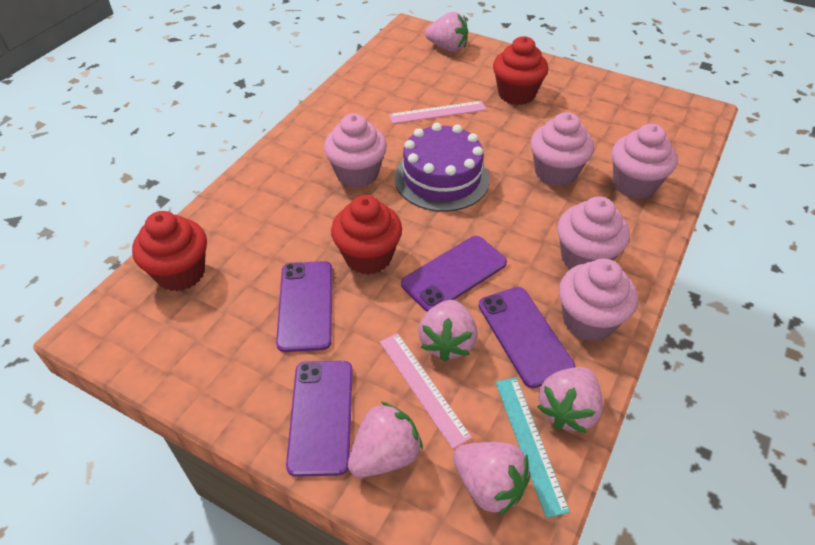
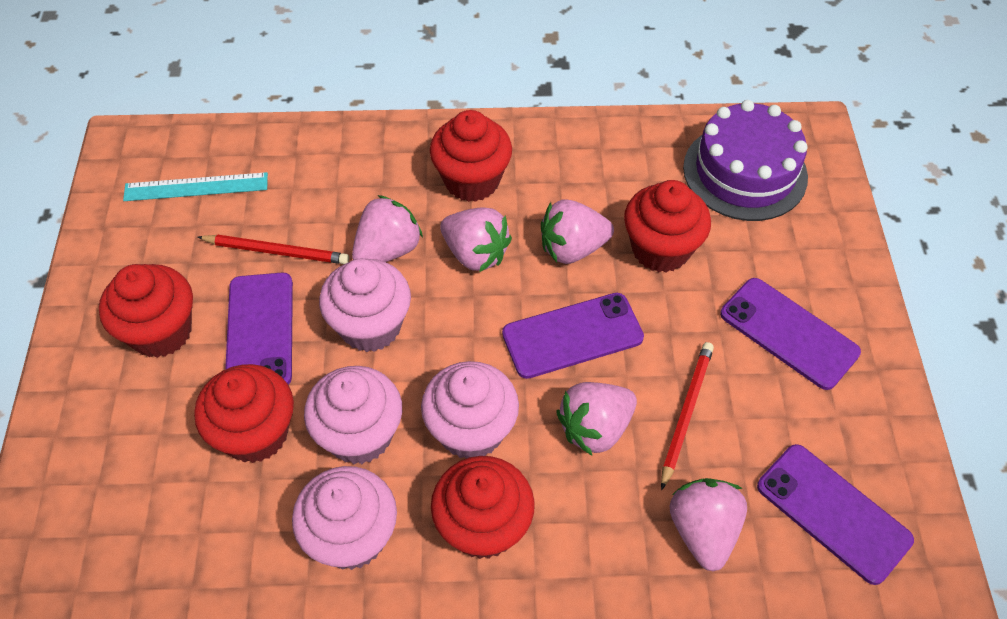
pink cupcake: 5 -> 4
pink ruler: 2 -> 0
red cupcake: 3 -> 5
red pencil: 0 -> 2

